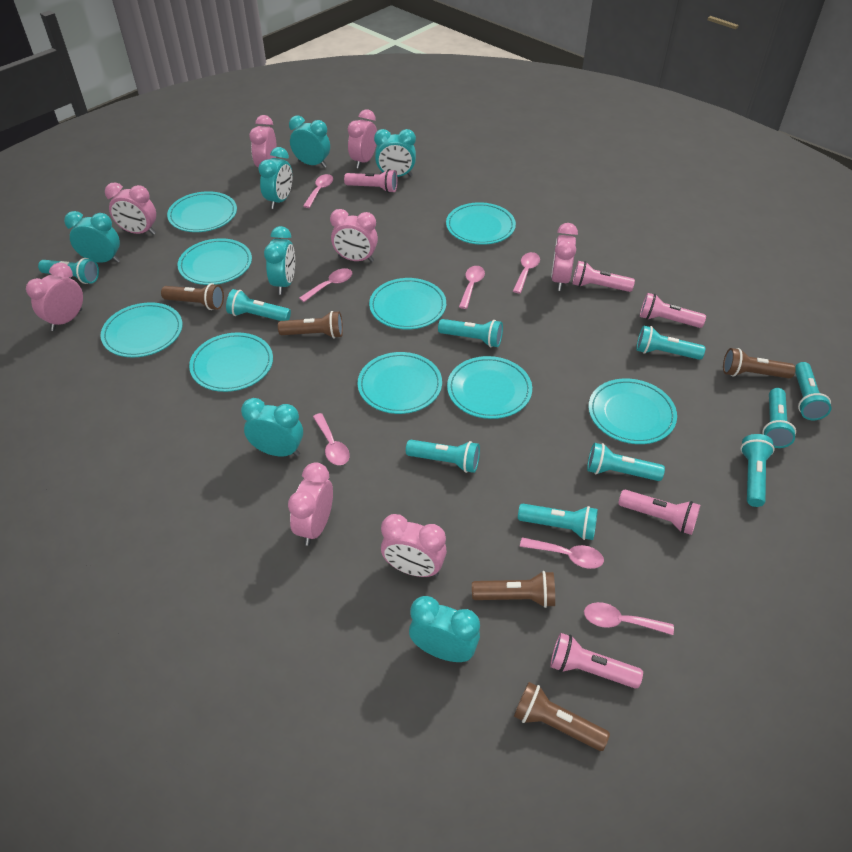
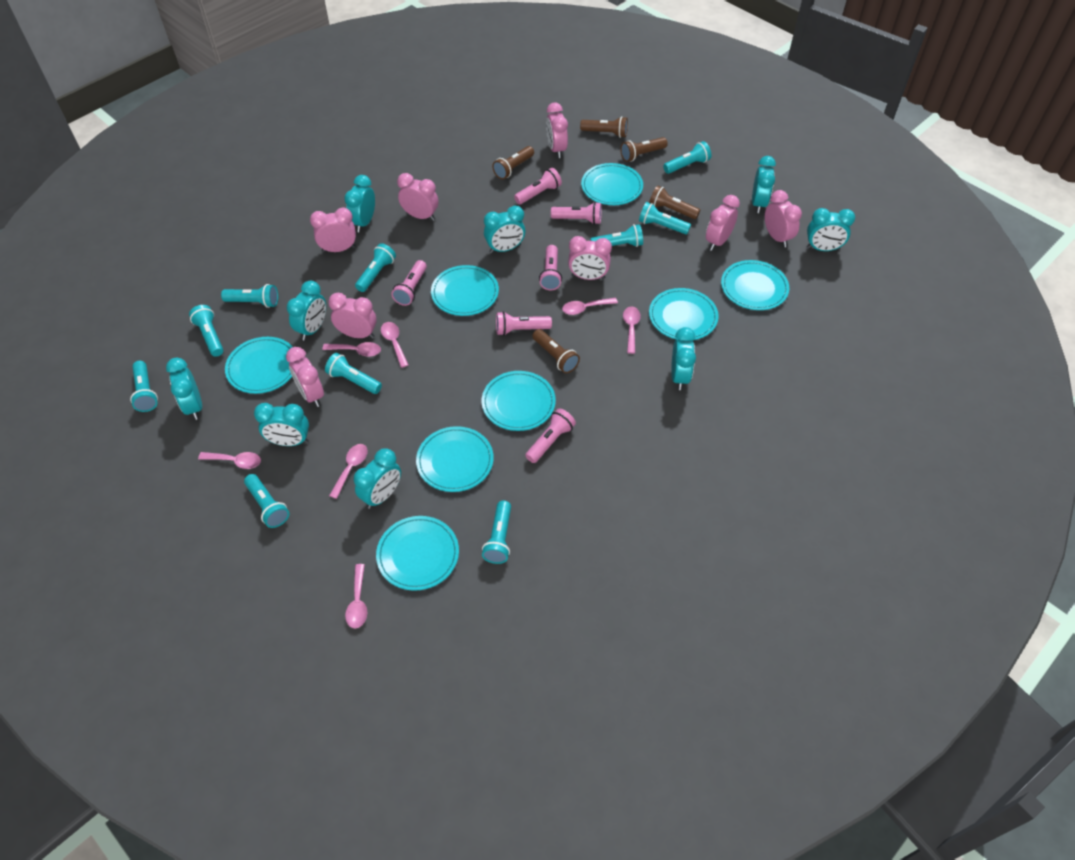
pink flashlight: 5 -> 6
turquoise clock: 7 -> 9
turquoise plate: 9 -> 8

